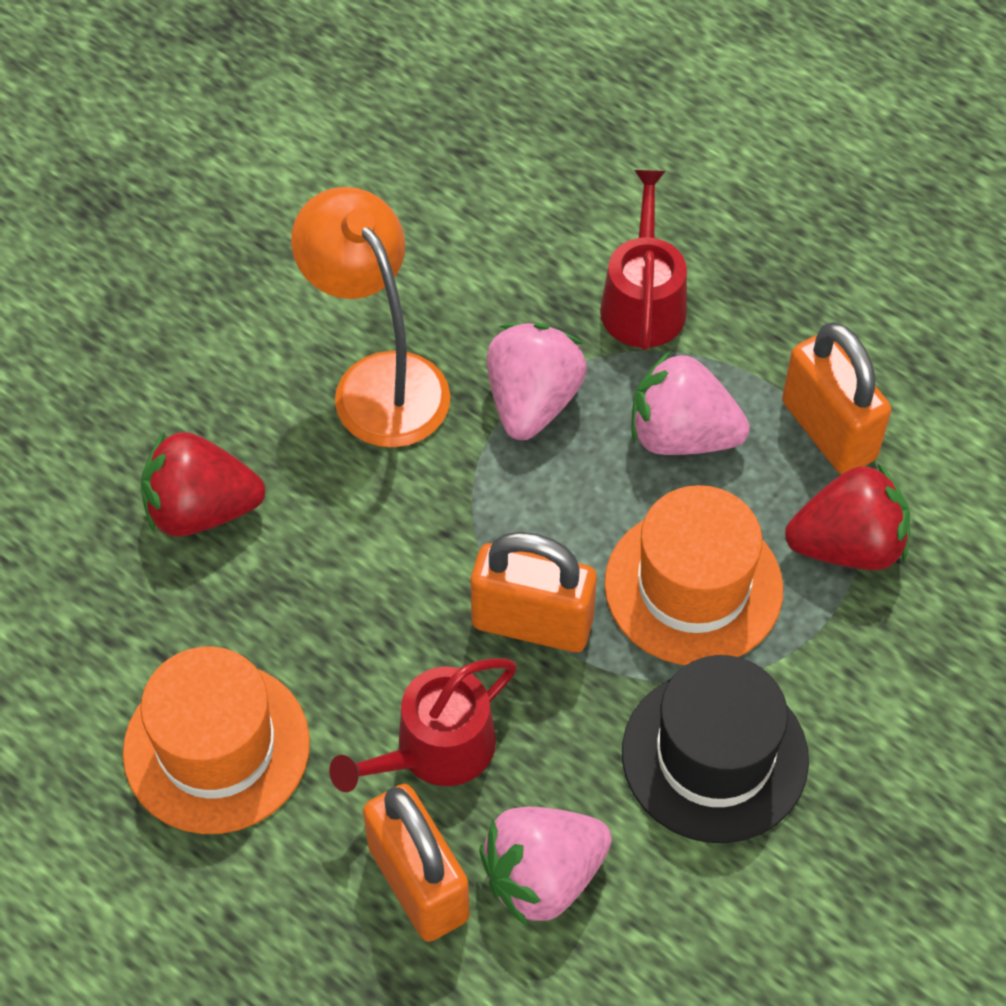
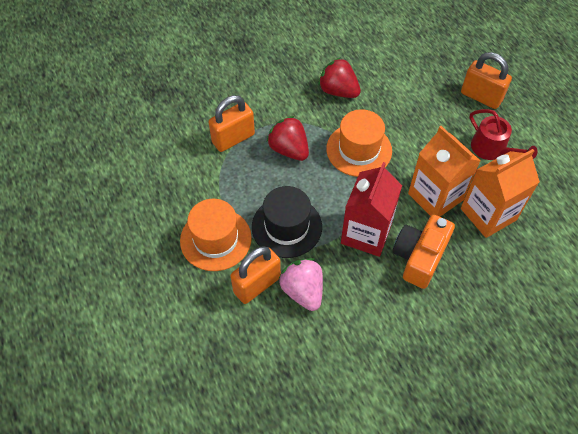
orange camera: 0 -> 1
orange carton: 0 -> 2
orange lamp: 1 -> 0
pink strawberry: 3 -> 1
red carton: 0 -> 1
red watering can: 2 -> 1

